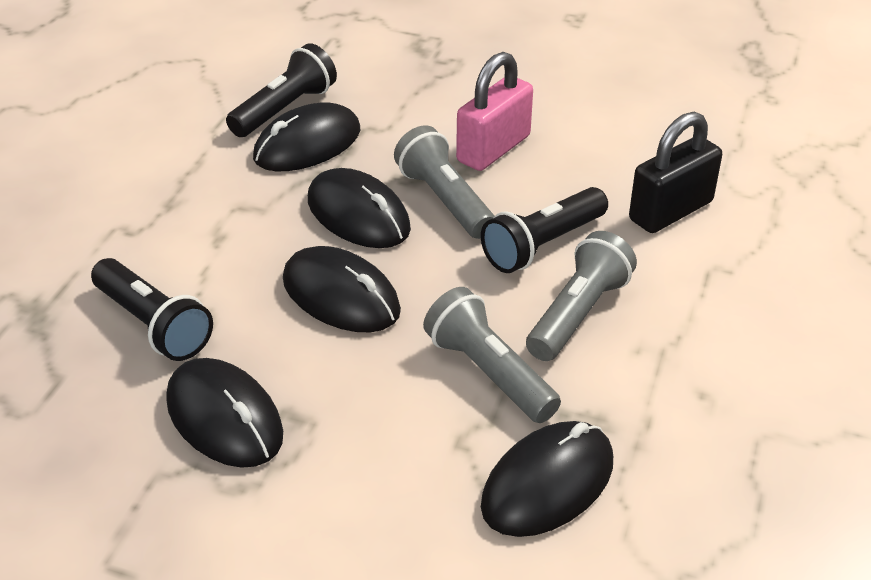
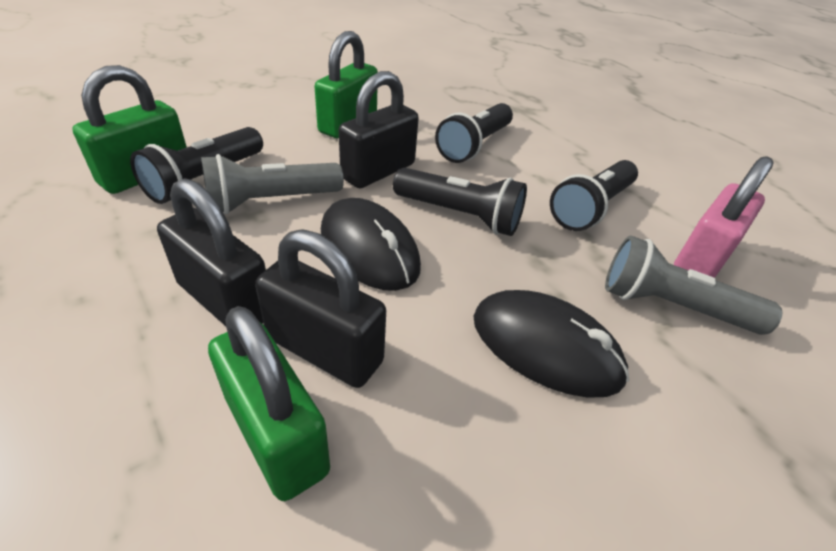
black flashlight: 3 -> 4
black mouse: 5 -> 2
black padlock: 1 -> 3
green padlock: 0 -> 3
grey flashlight: 3 -> 2

